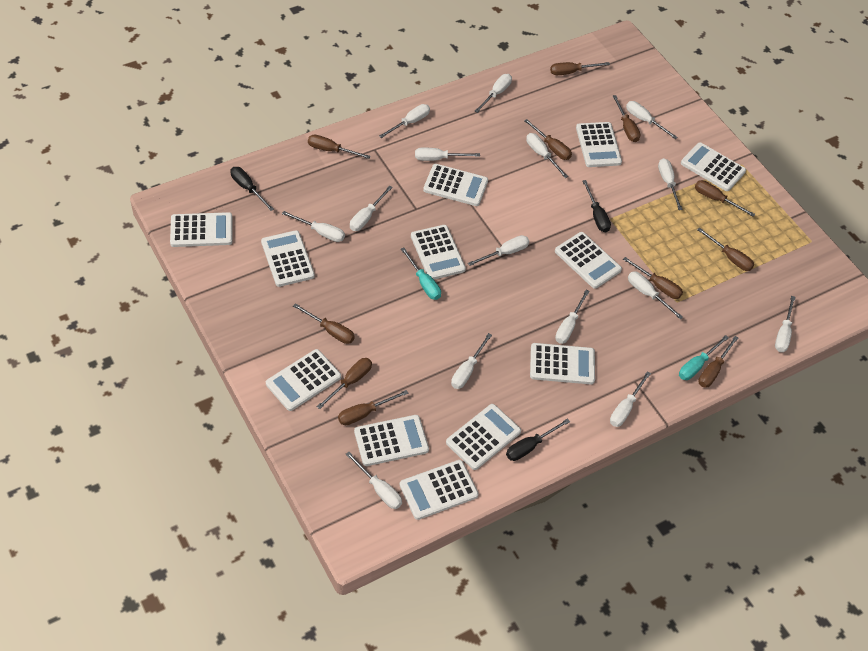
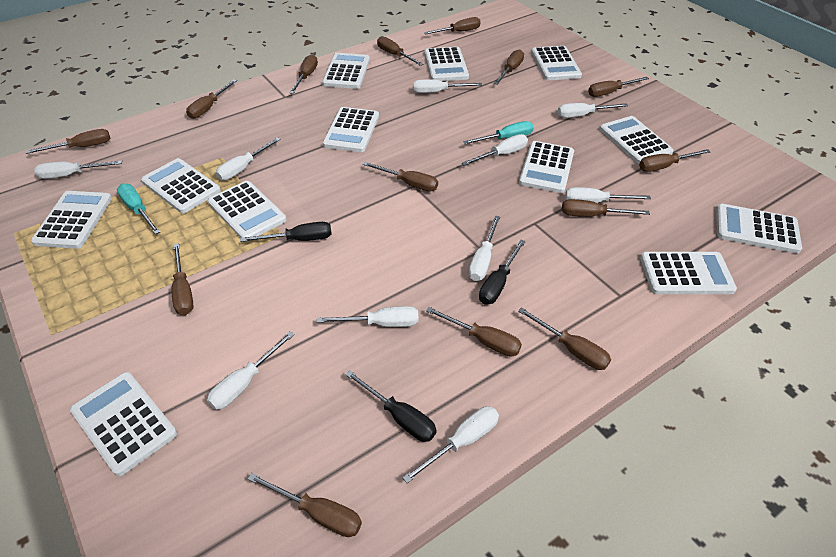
brown screwdriver: 11 -> 14
white screwdriver: 15 -> 10

